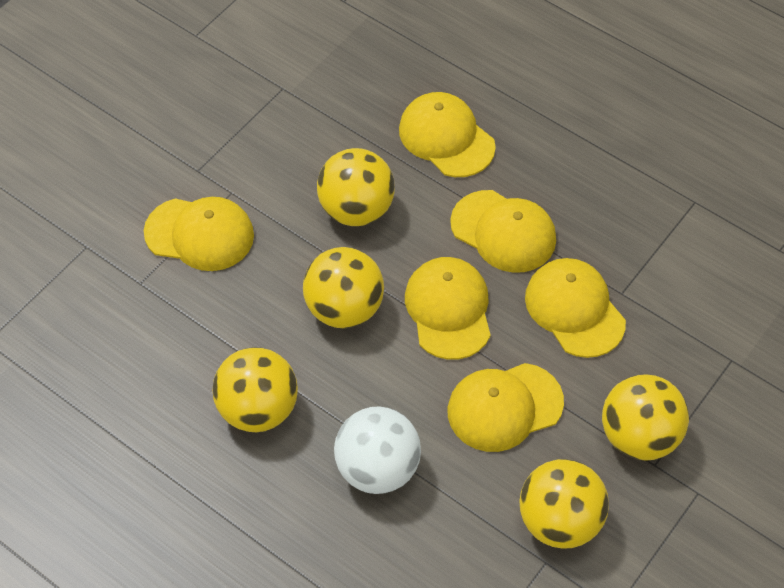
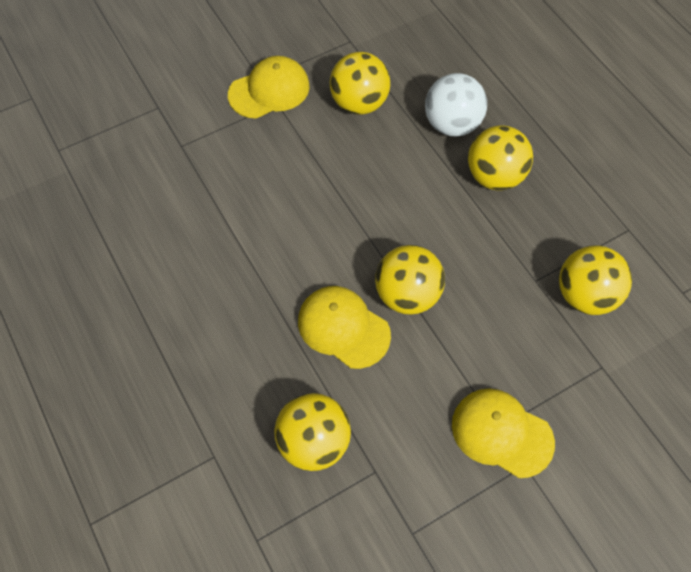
yellow cap: 6 -> 3

